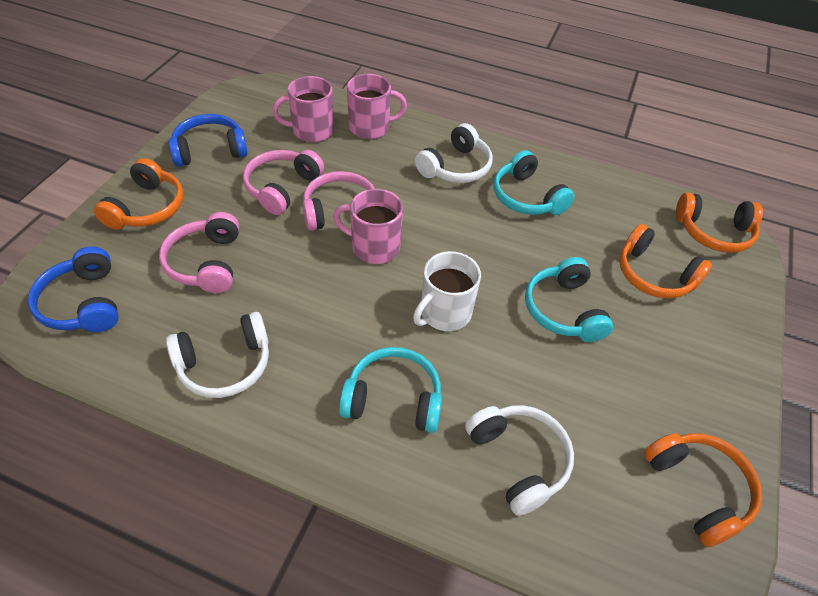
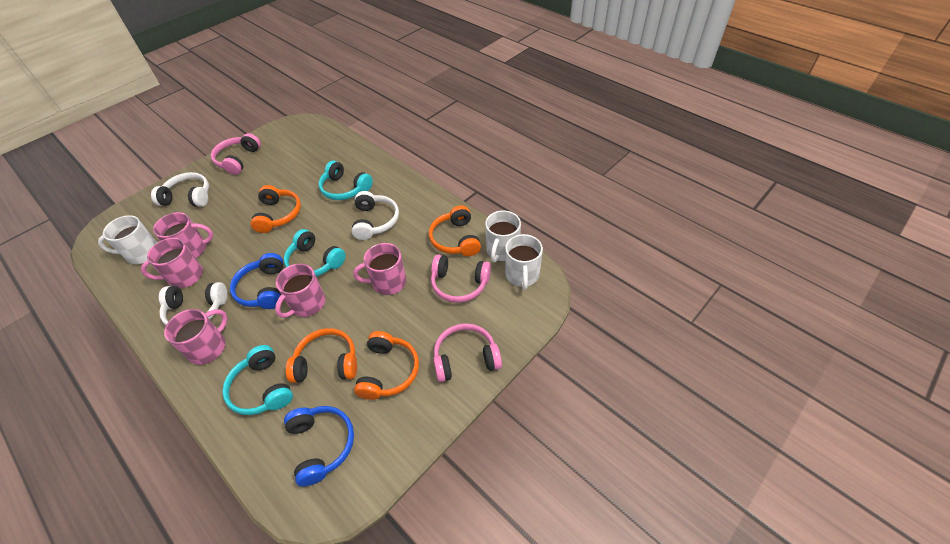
pink mug: 3 -> 5
white mug: 1 -> 3

